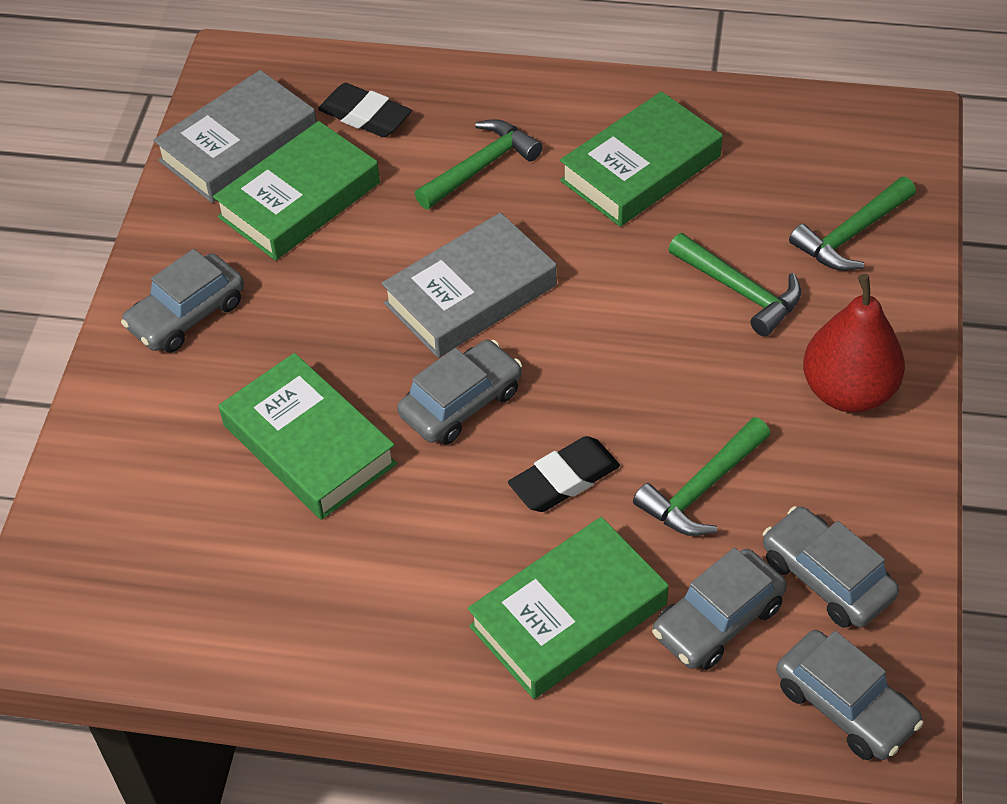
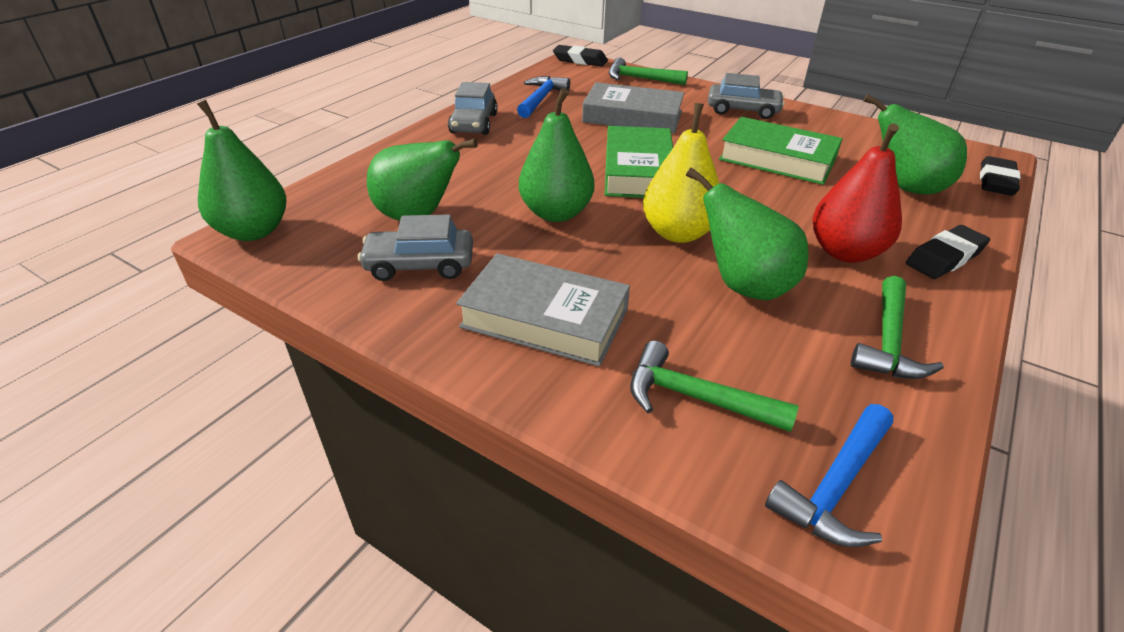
black eraser: 2 -> 3
blue hammer: 0 -> 2
green book: 4 -> 2
green hammer: 4 -> 3
green pear: 0 -> 5
grey car: 5 -> 3
yellow pear: 0 -> 1

